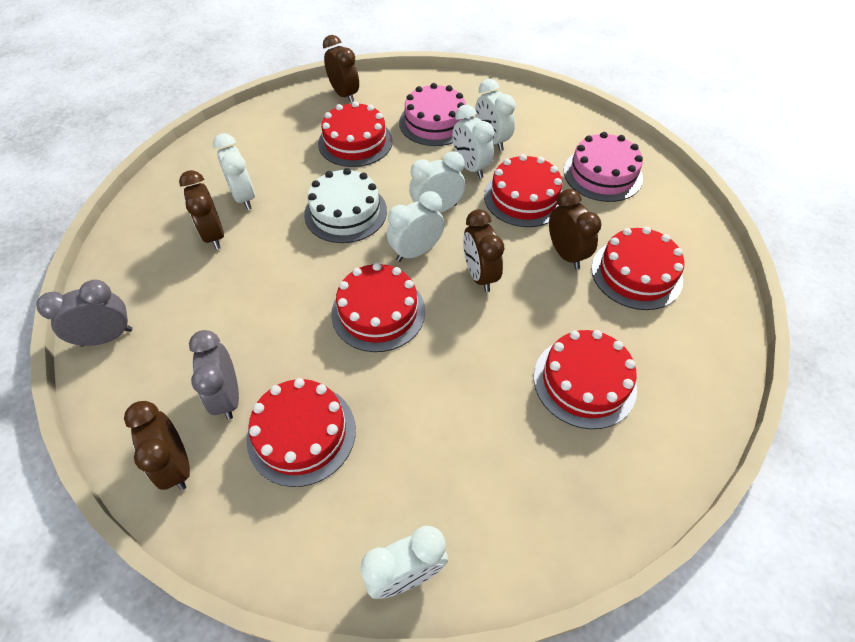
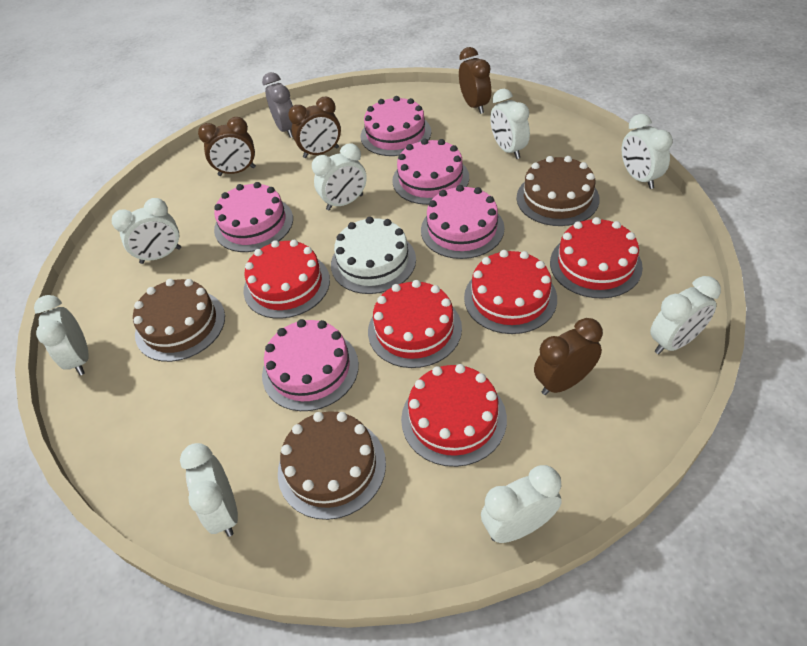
brown cake: 0 -> 3
brown clock: 5 -> 4
grey clock: 2 -> 1
pink cake: 2 -> 5
red cake: 6 -> 5
white clock: 6 -> 8

